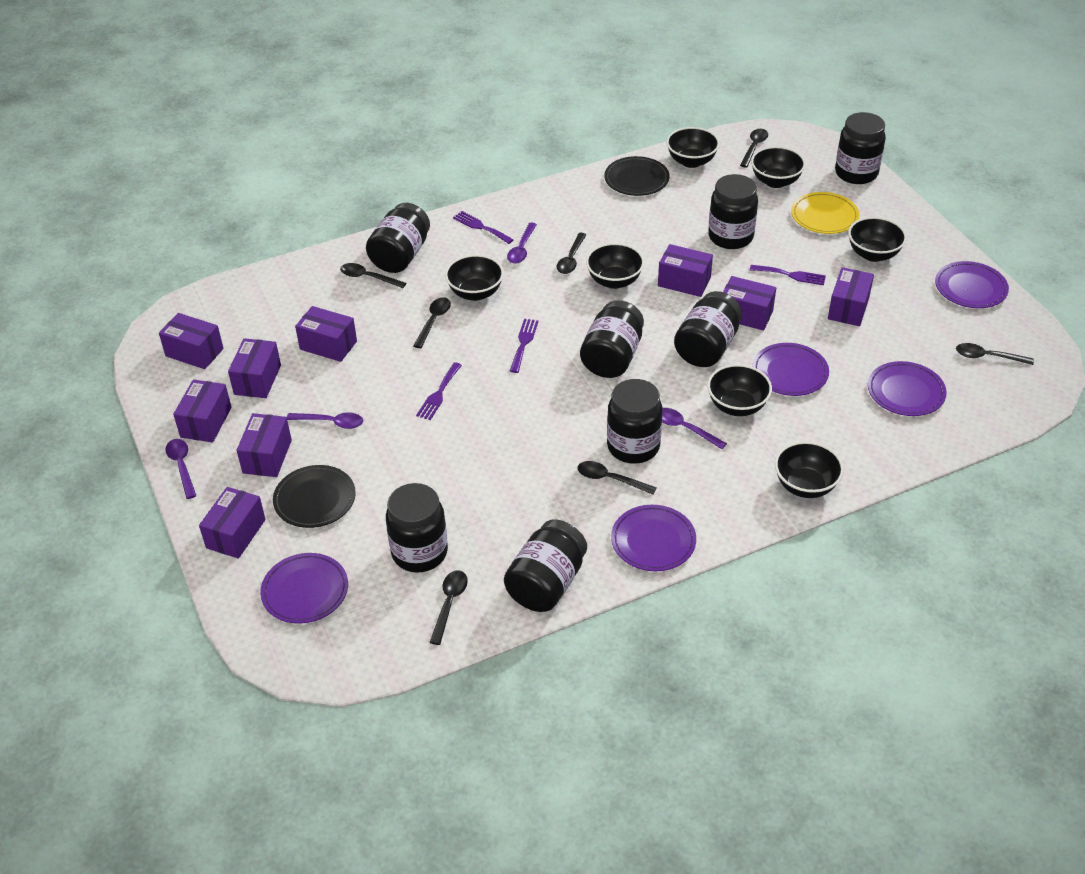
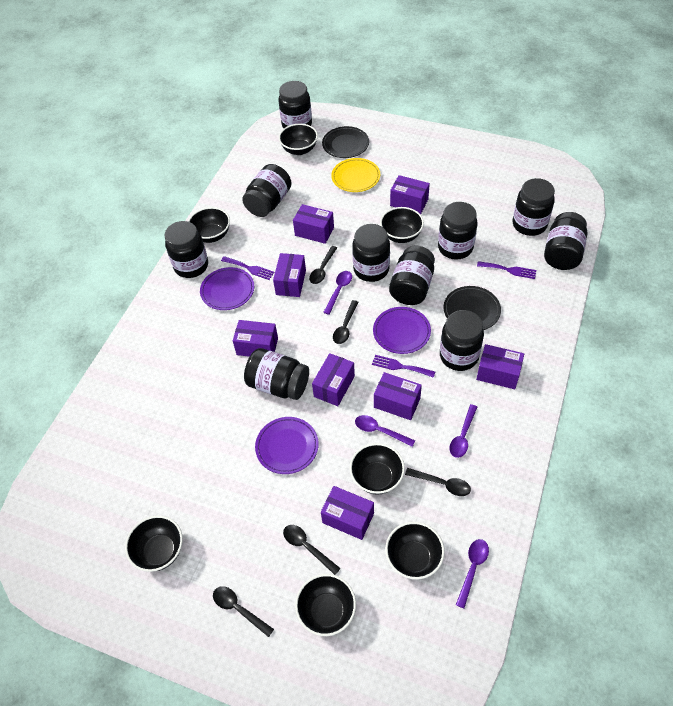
black jar: 8 -> 10
black spoon: 7 -> 5
purple box: 9 -> 8
purple fork: 4 -> 3
purple plate: 5 -> 3

